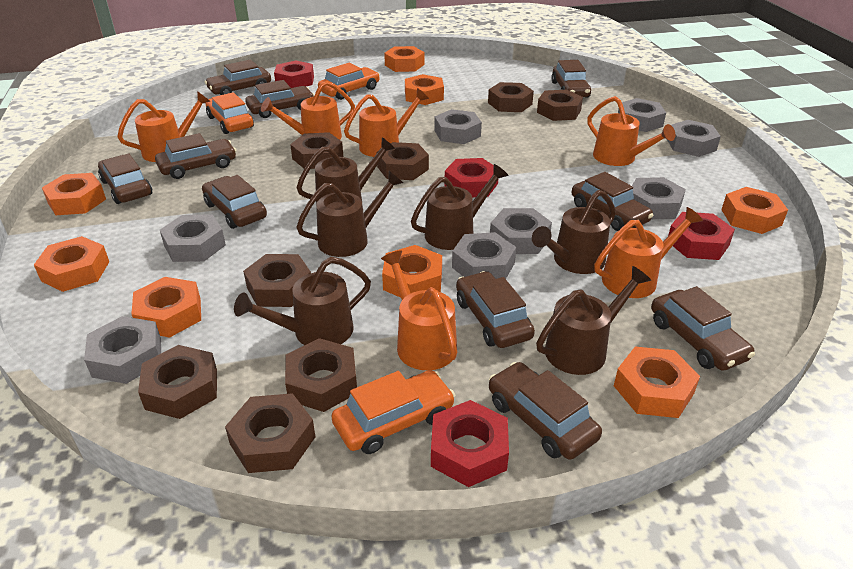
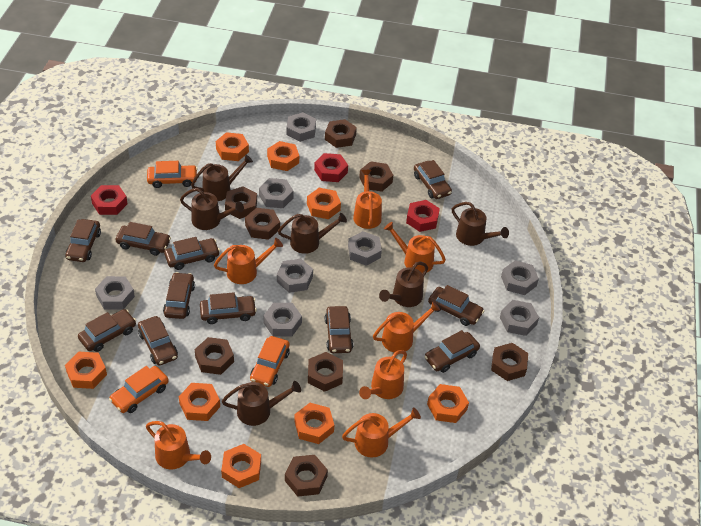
brown car: 10 -> 11
orange watering can: 6 -> 7
red nut: 4 -> 3

